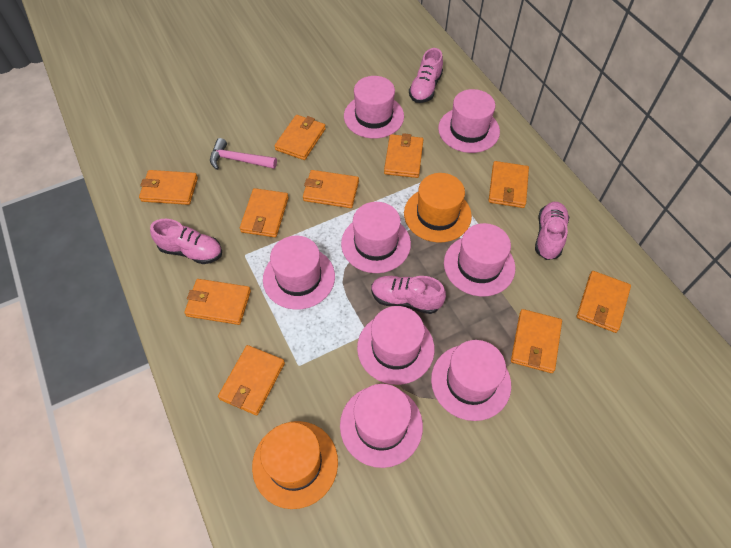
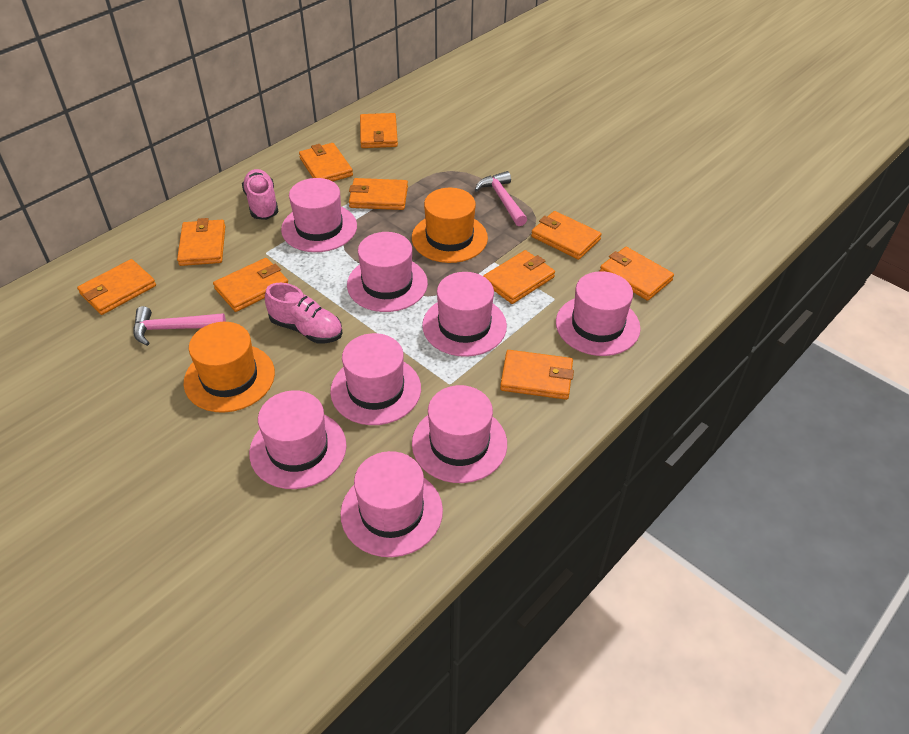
pink hammer: 1 -> 2
pink shoe: 4 -> 2

